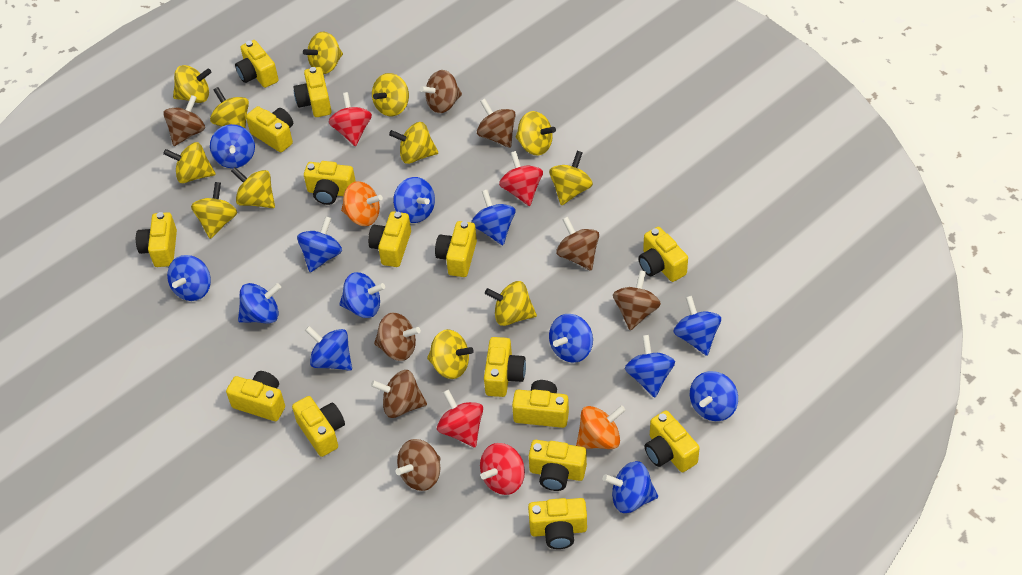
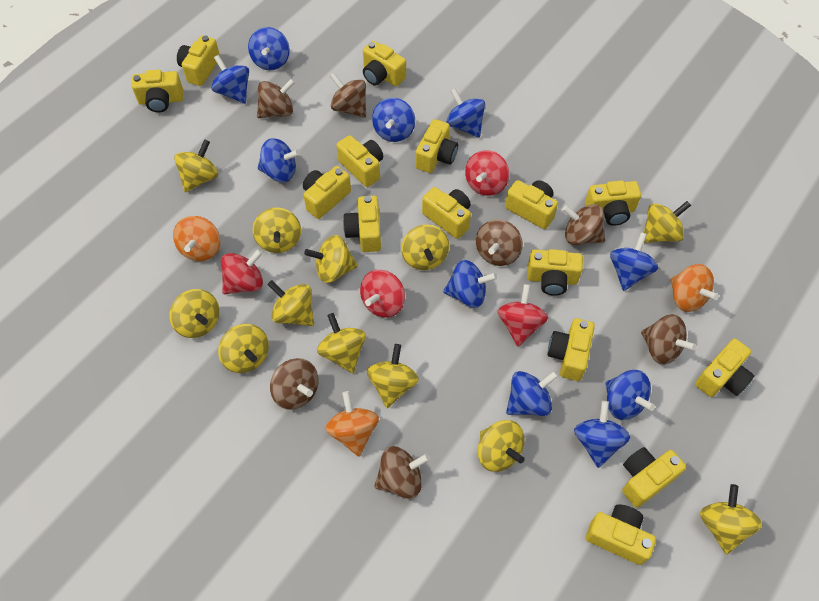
blue spinning top: 13 -> 10
brown spinning top: 8 -> 7
orange spinning top: 2 -> 3

